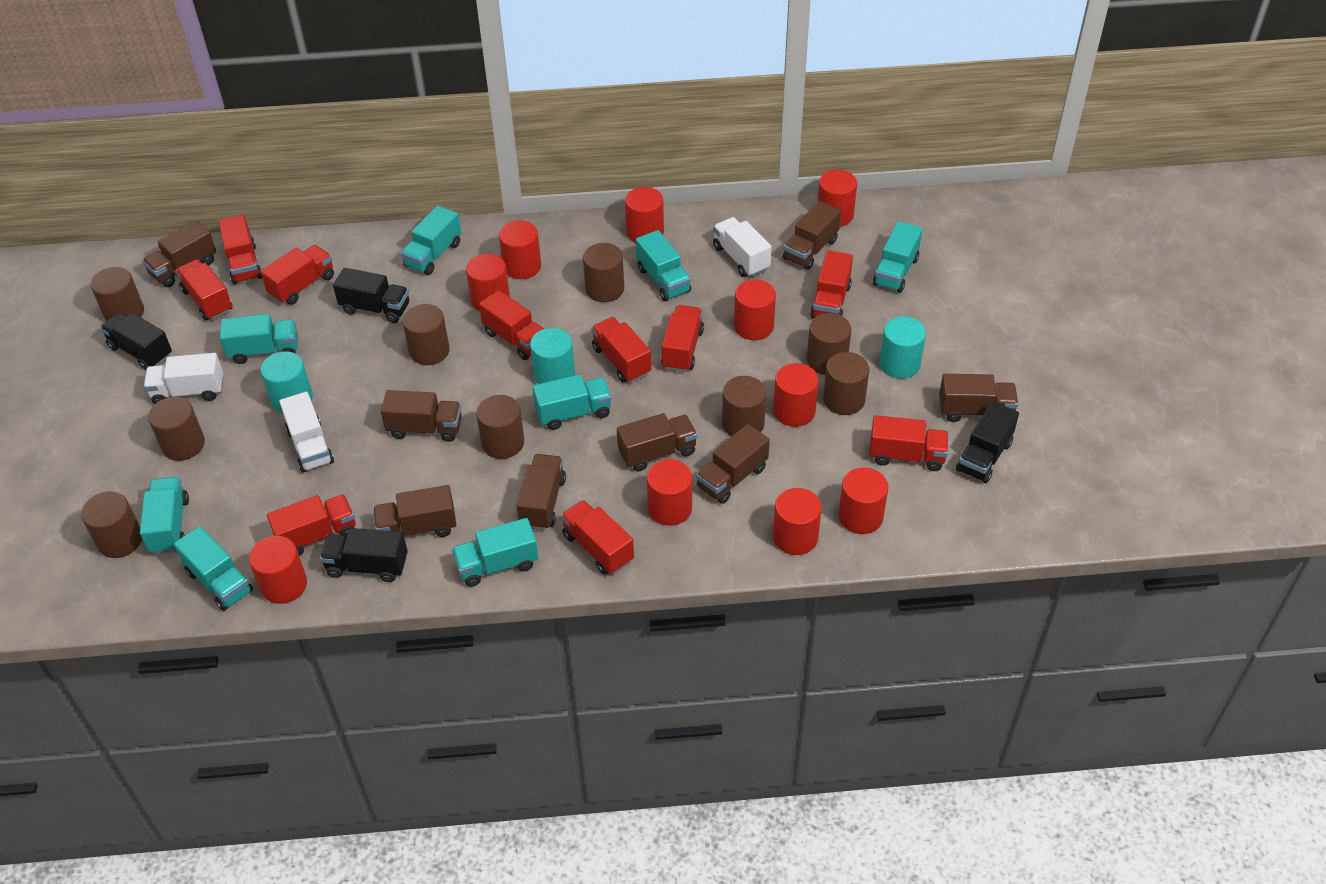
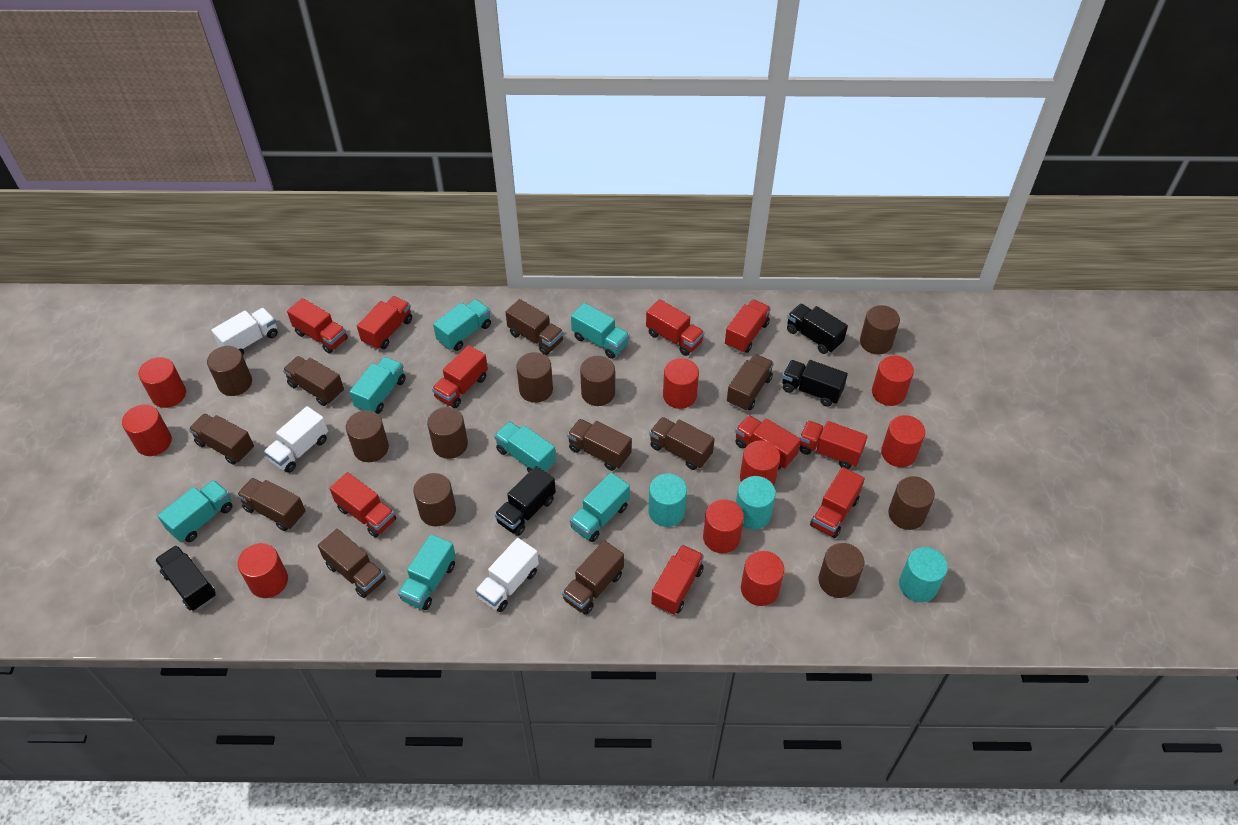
brown truck: 8 -> 9
red cylinder: 10 -> 9
turquoise truck: 8 -> 7

